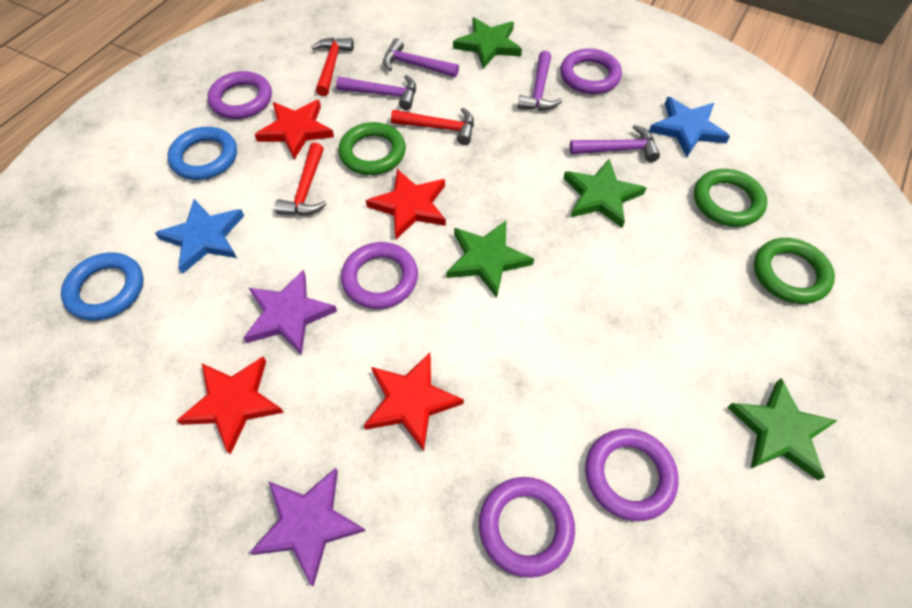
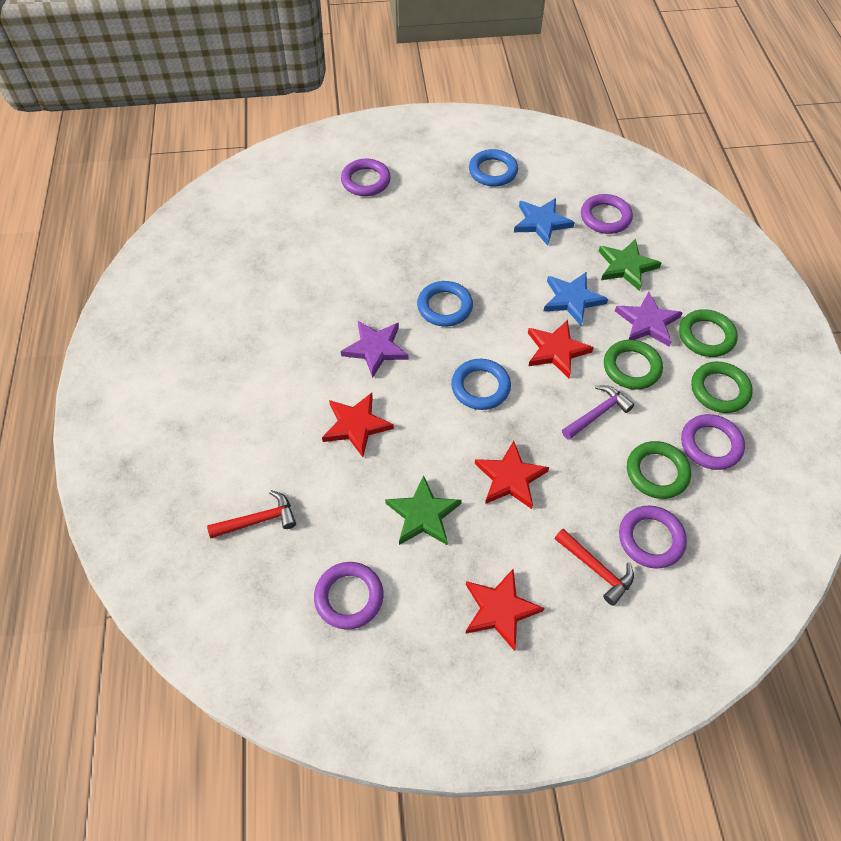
blue ring: 2 -> 3
green ring: 3 -> 4
green star: 4 -> 2
purple hammer: 4 -> 1
red hammer: 3 -> 2

